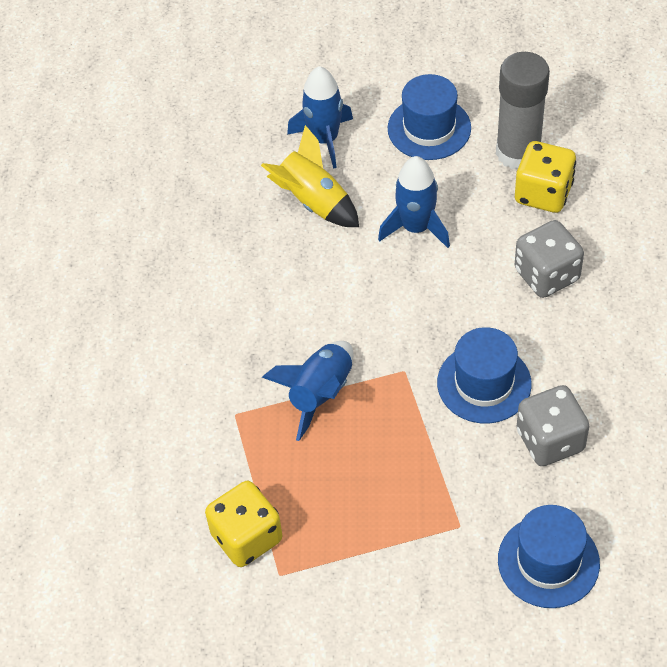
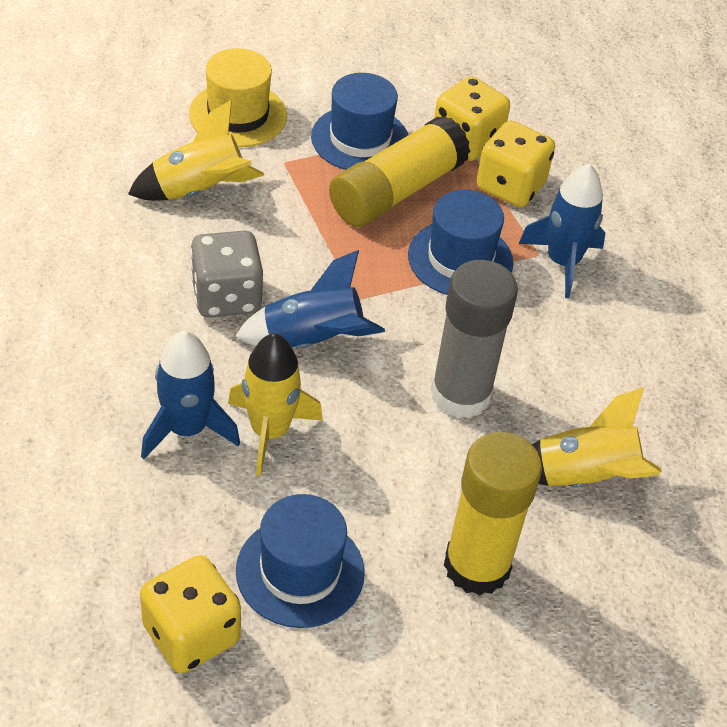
grey dice: 2 -> 1
yellow dice: 2 -> 3
yellow glue stick: 0 -> 2
yellow hat: 0 -> 1
yellow rocket: 1 -> 3

